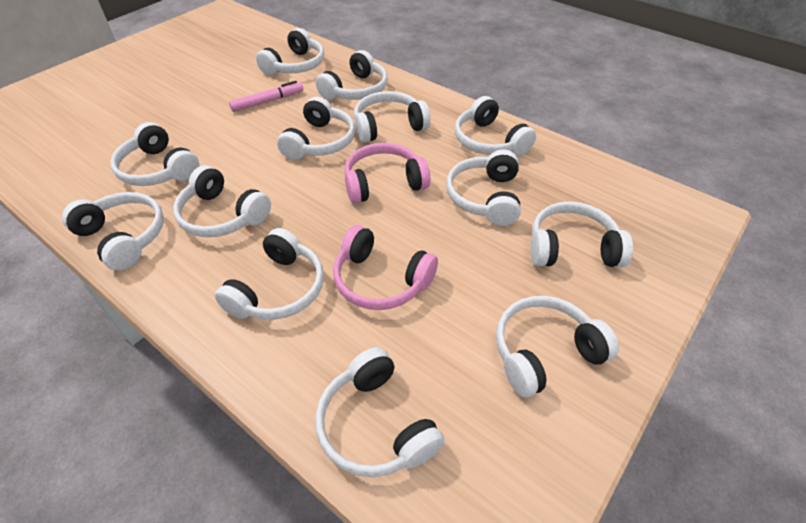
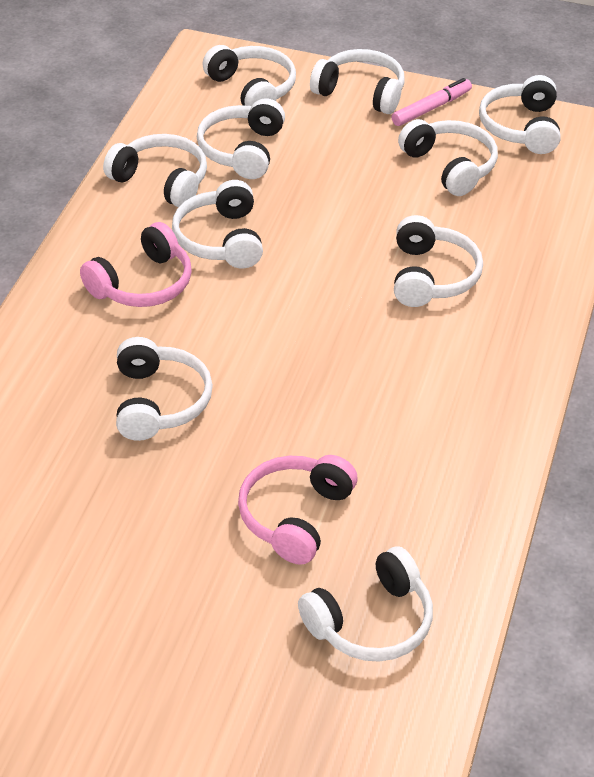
white headphones: 13 -> 10

